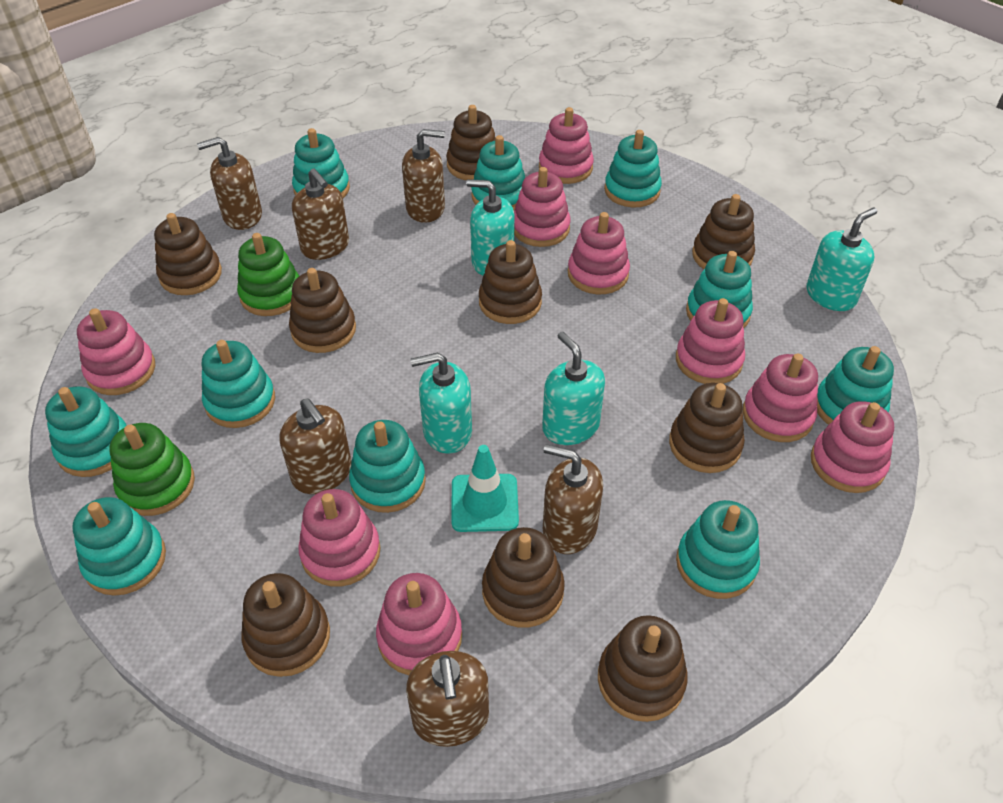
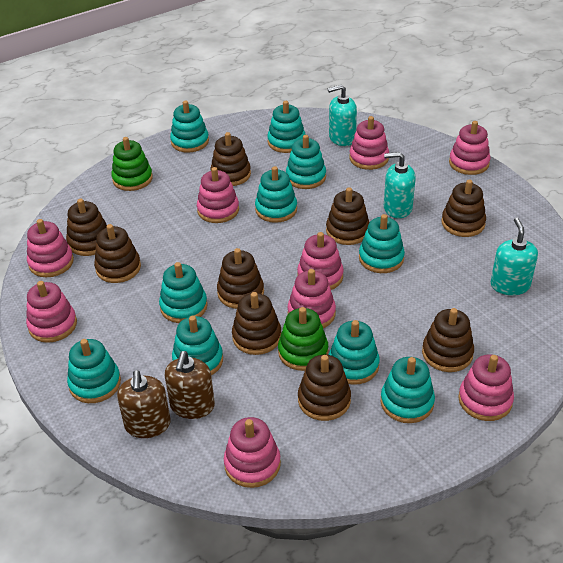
brown soap dispenser: 6 -> 2
turquoise soap dispenser: 4 -> 3
turquoise traffic cone: 1 -> 0

